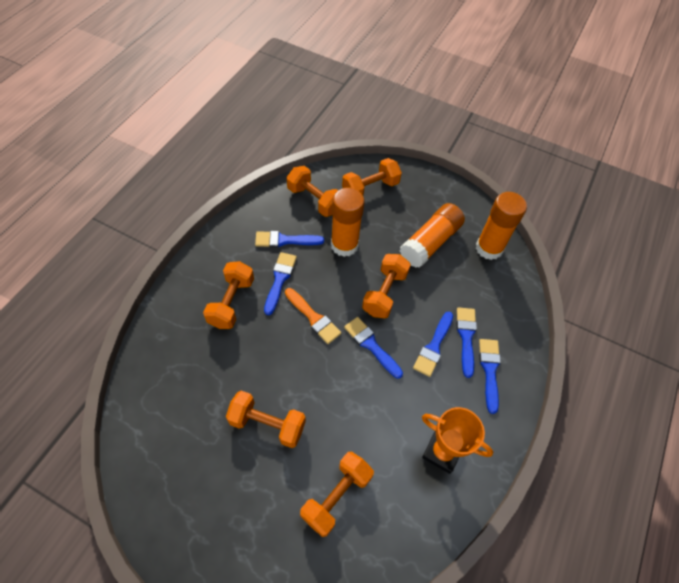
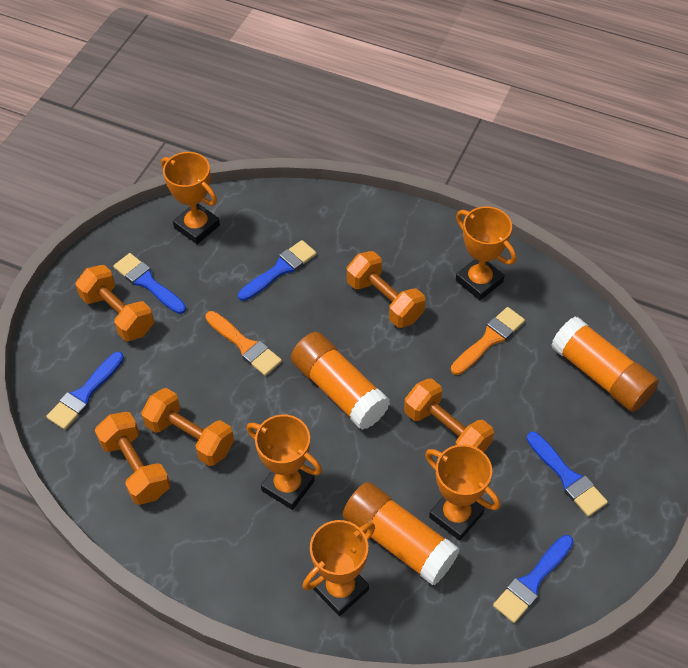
blue brush: 6 -> 5
orange brush: 1 -> 2
orange dumbbell: 6 -> 5
orange trophy: 1 -> 5

